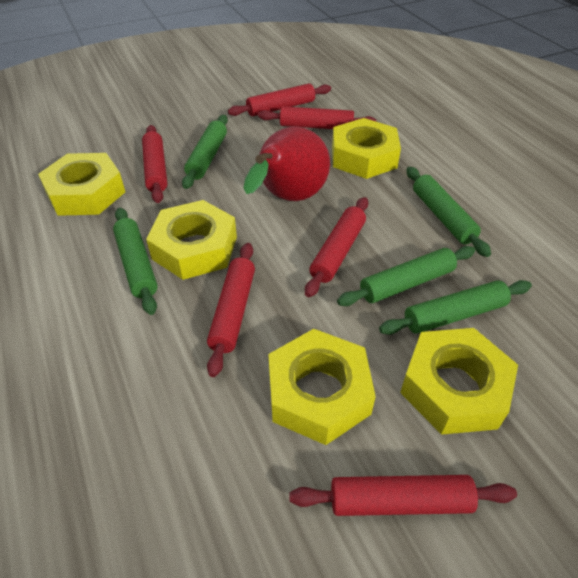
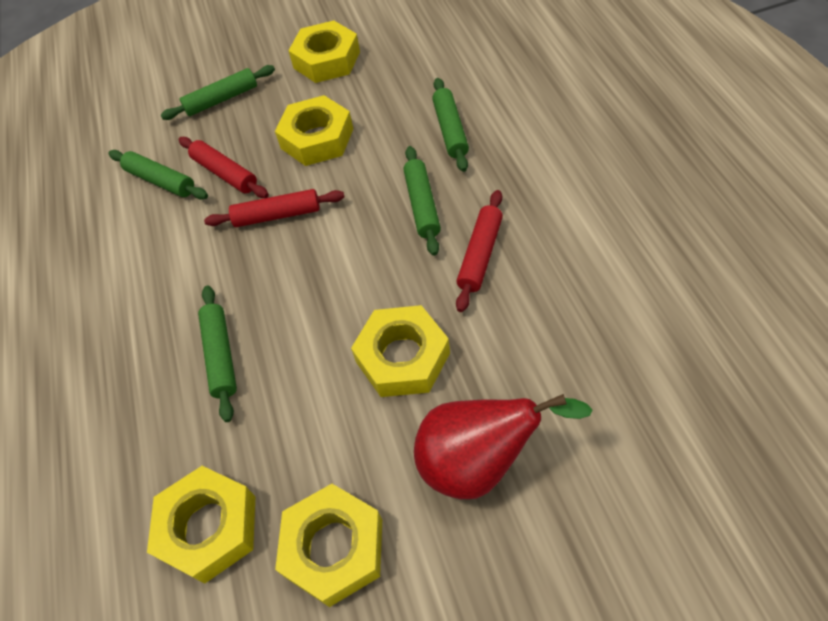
red rolling pin: 6 -> 3

